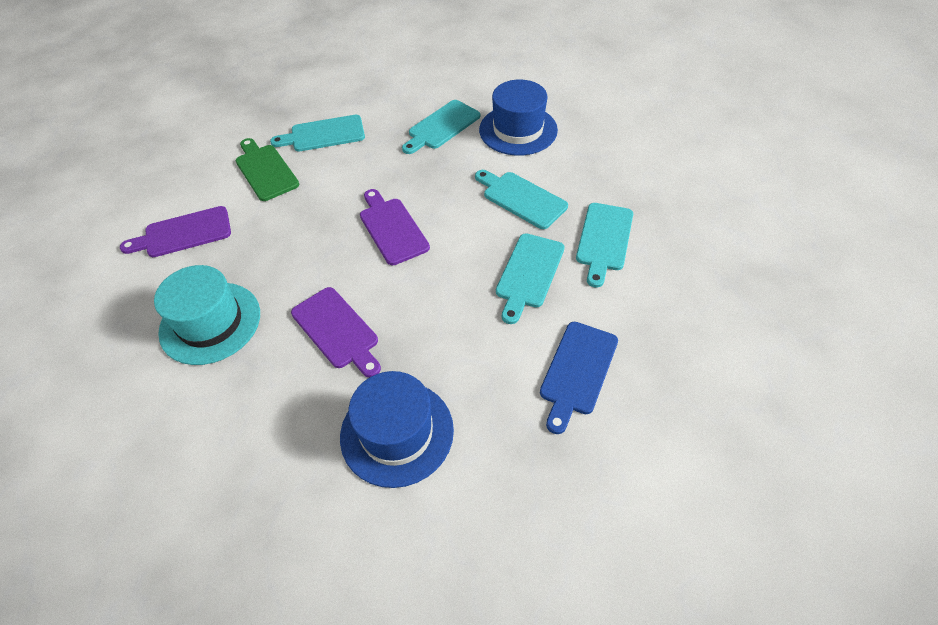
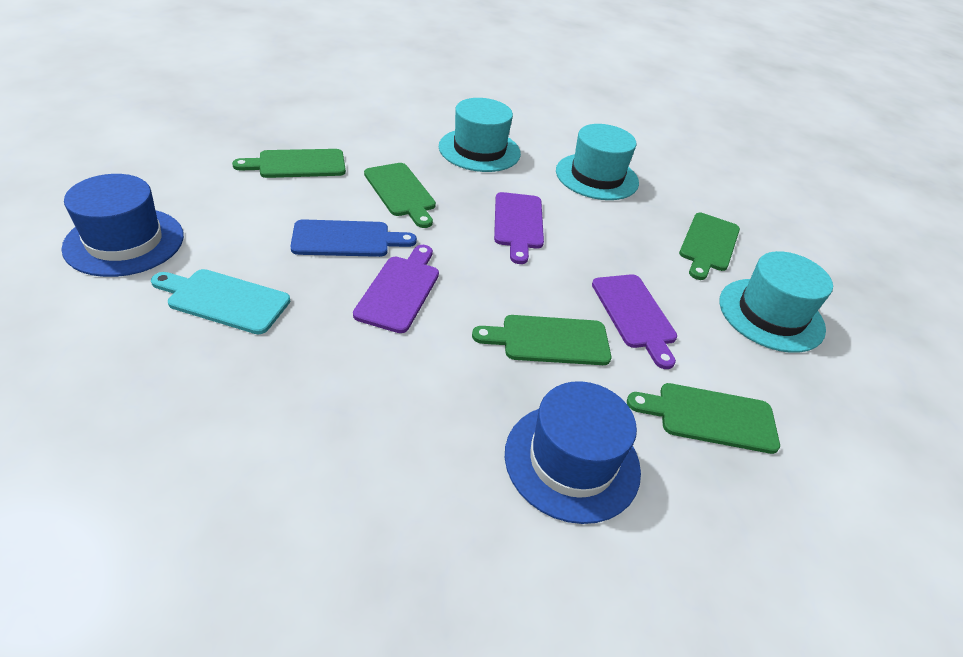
green cutting board: 1 -> 5
turquoise cutting board: 5 -> 1
turquoise hat: 1 -> 3

